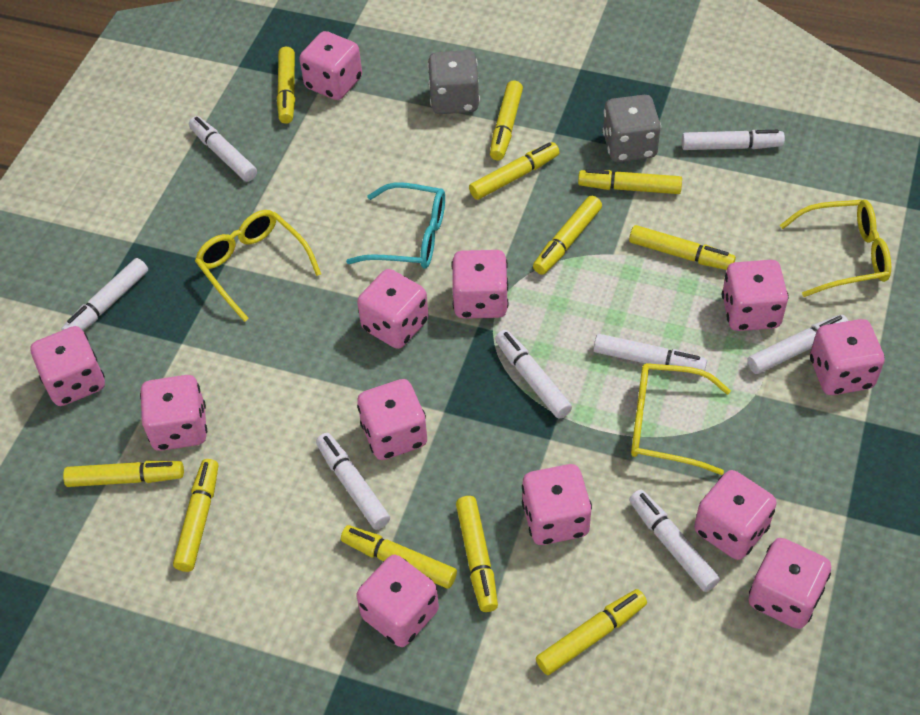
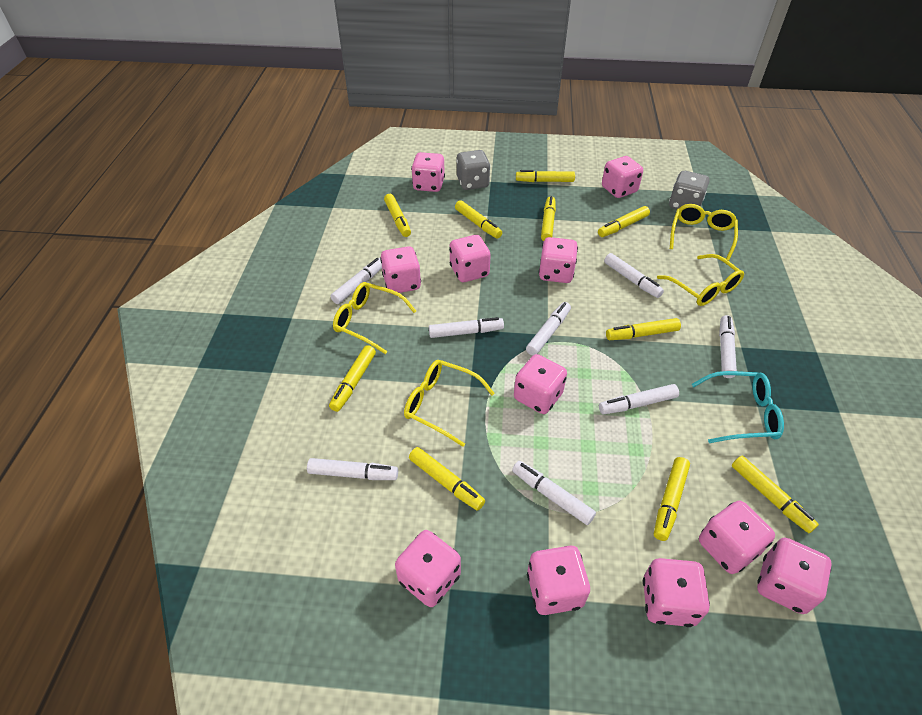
pink dice: 12 -> 11
yellow glasses: 3 -> 4
yellow marker: 11 -> 10

